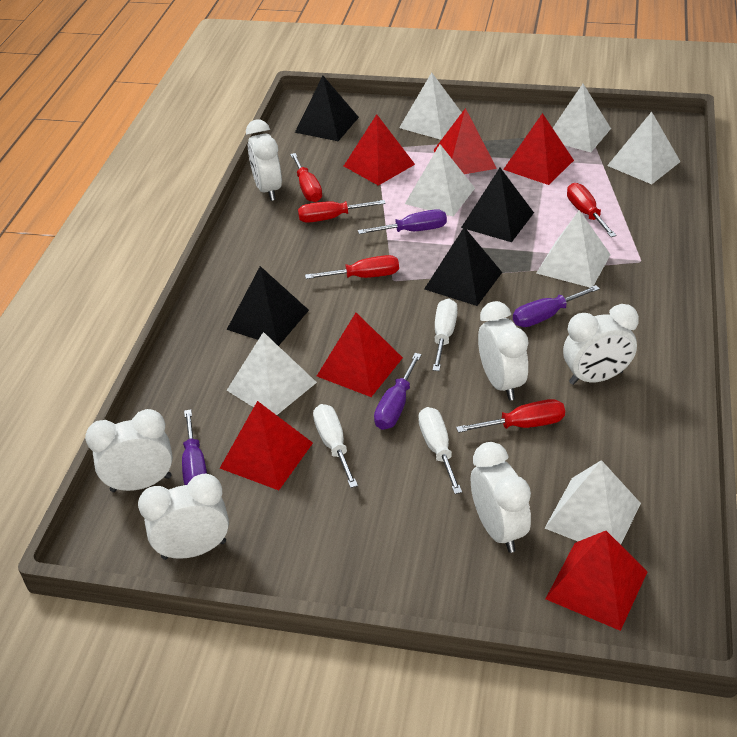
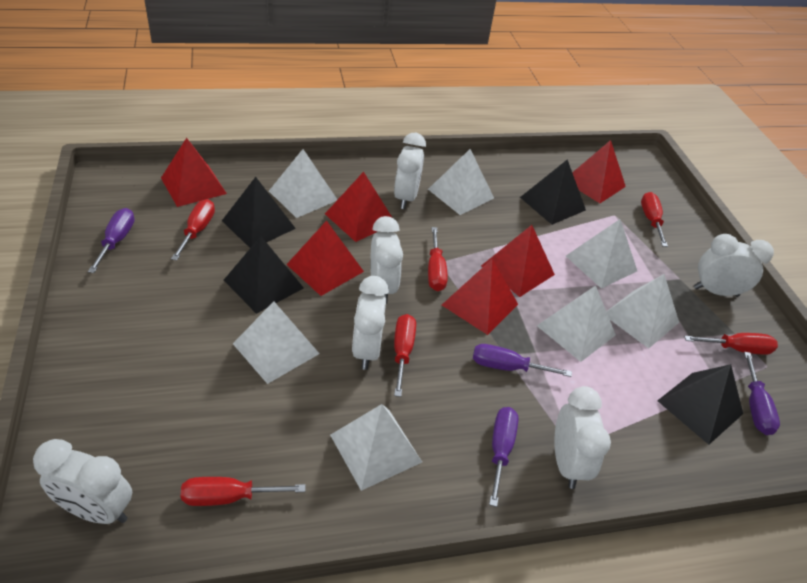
red screwdriver: 5 -> 6
white screwdriver: 3 -> 0

